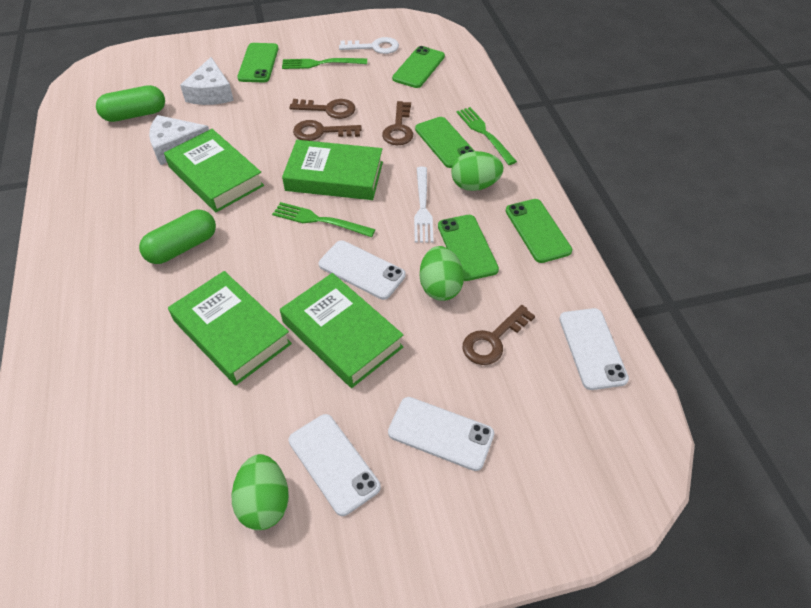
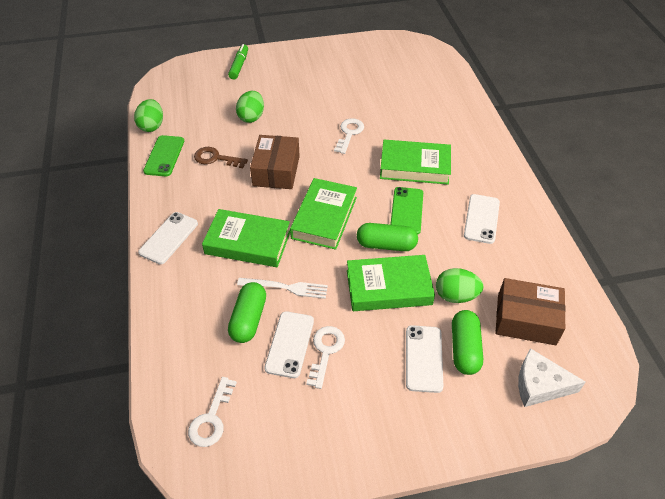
brown box: 0 -> 2
brown key: 4 -> 1
green capsule: 2 -> 3
green fork: 3 -> 0
green marker: 0 -> 1
green phone: 5 -> 2
white cheese: 2 -> 1
white key: 1 -> 3

